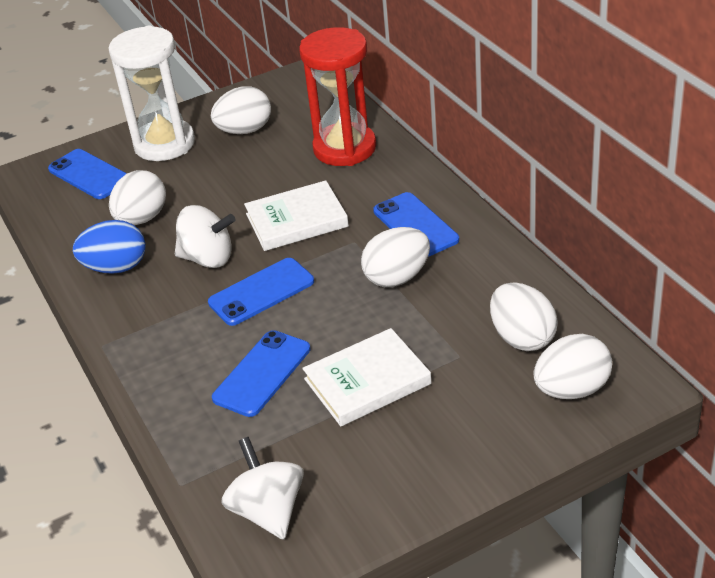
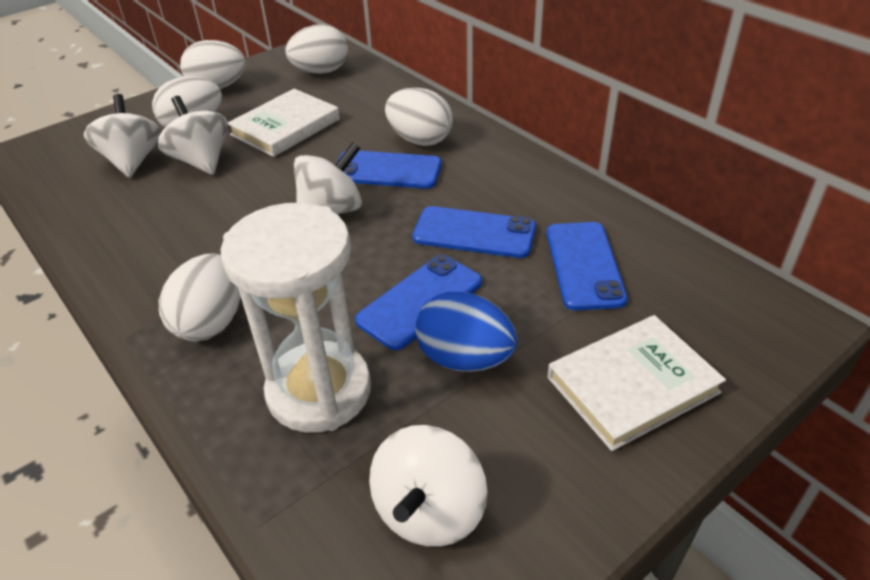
red hourglass: 1 -> 0
white spinning top: 2 -> 4

